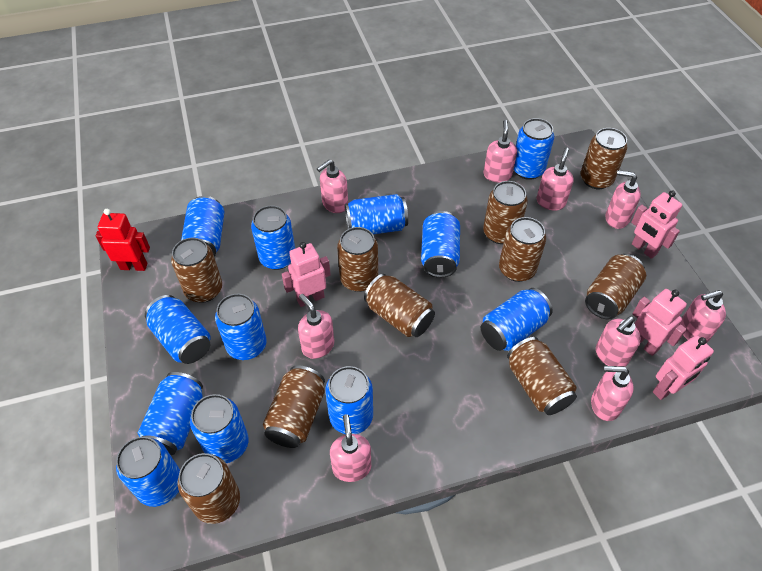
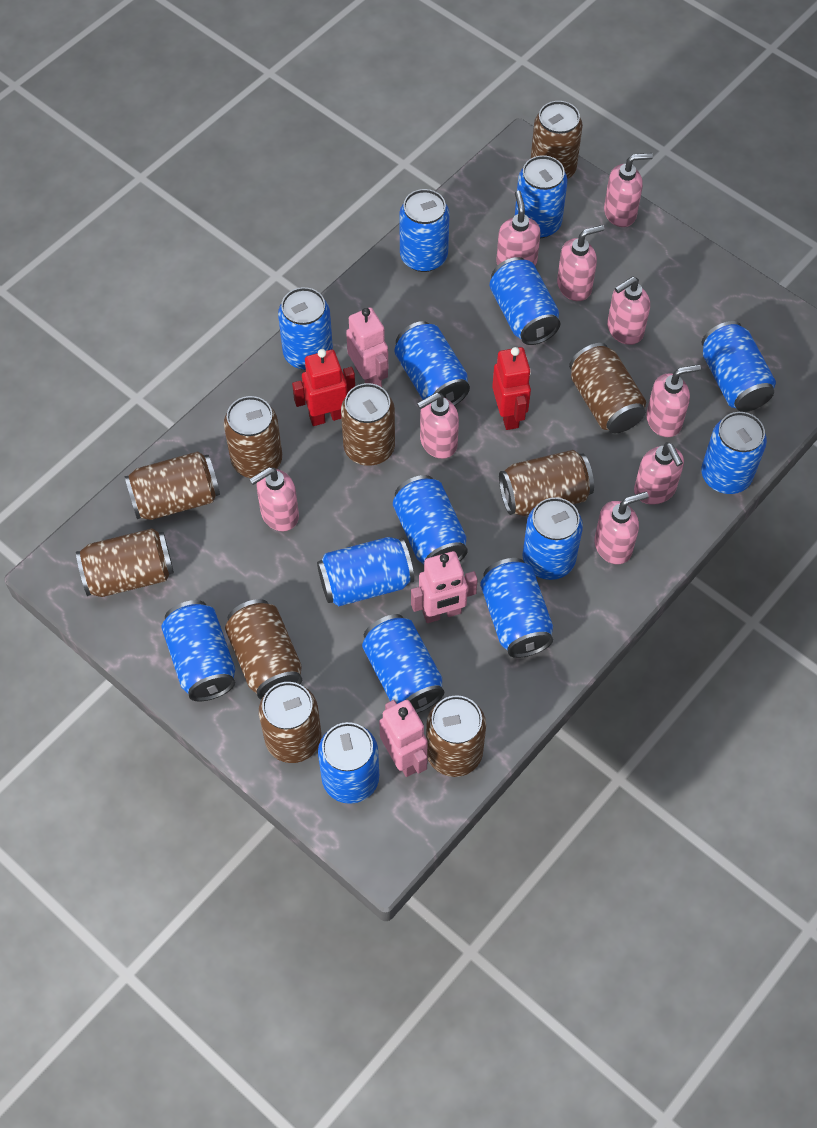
blue can: 12 -> 14
pink robot: 4 -> 3
red robot: 1 -> 2

